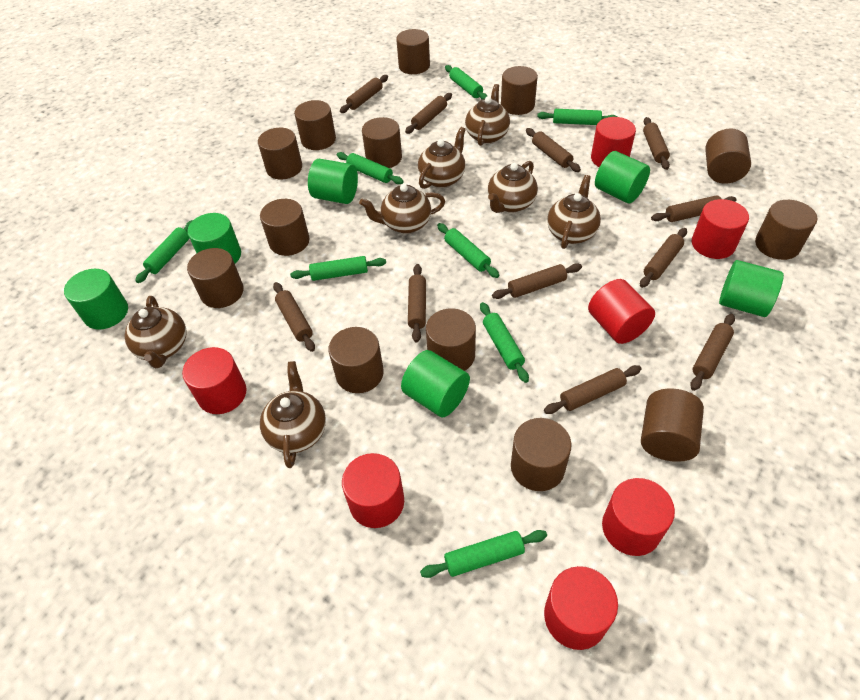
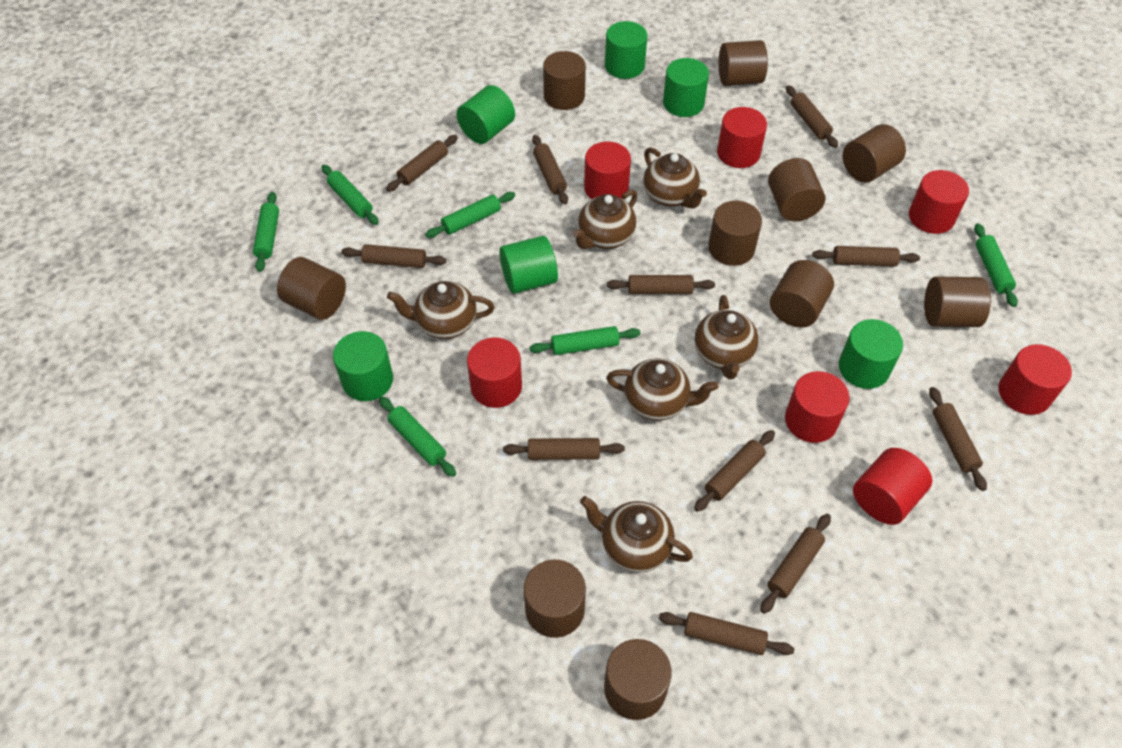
brown cylinder: 13 -> 10
brown teapot: 7 -> 6
green rolling pin: 8 -> 6

